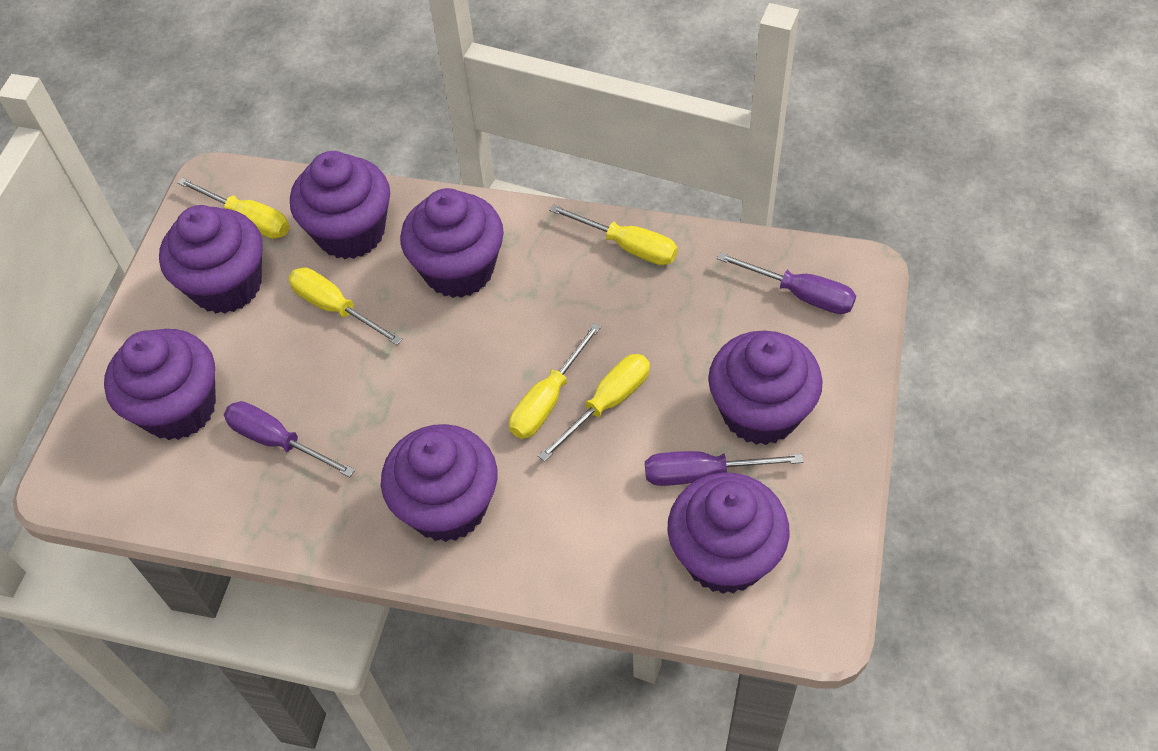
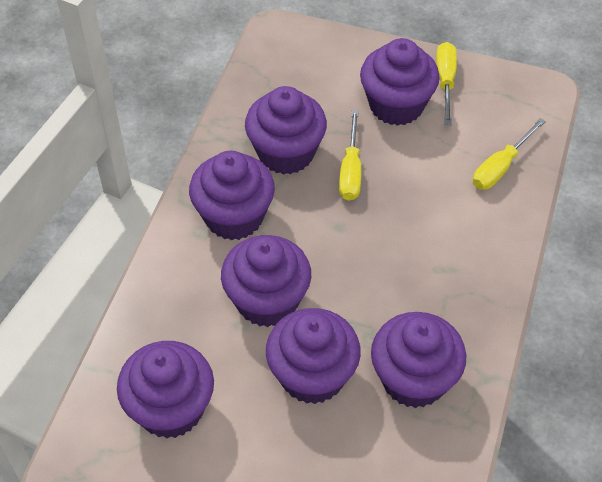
purple screwdriver: 3 -> 0
yellow screwdriver: 5 -> 3

